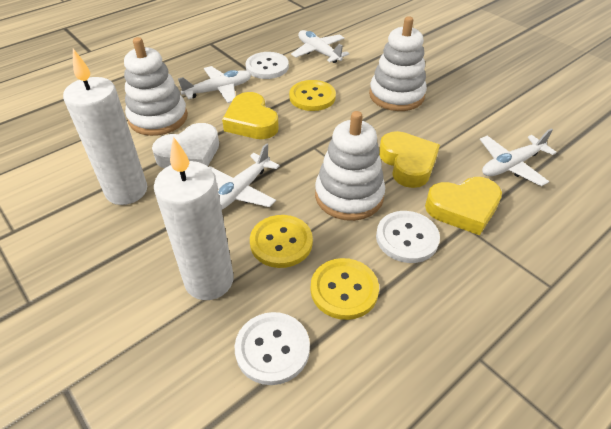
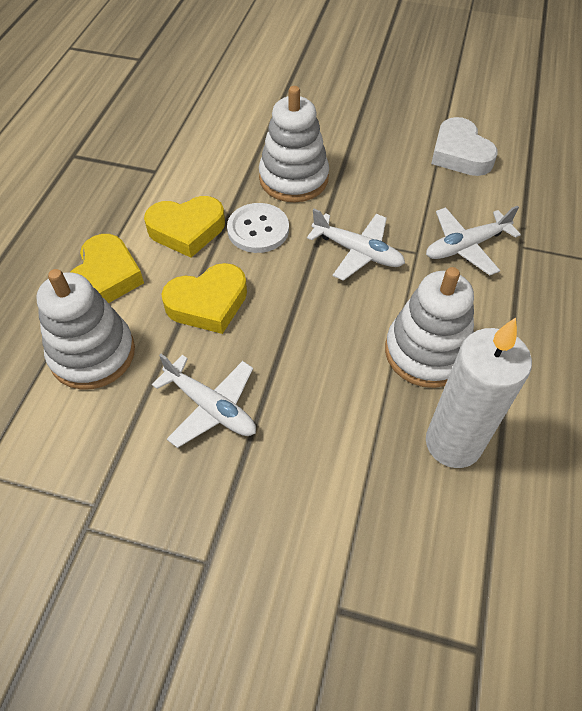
white button: 3 -> 1
white candle: 2 -> 1
white plane: 4 -> 3
yellow button: 3 -> 0

